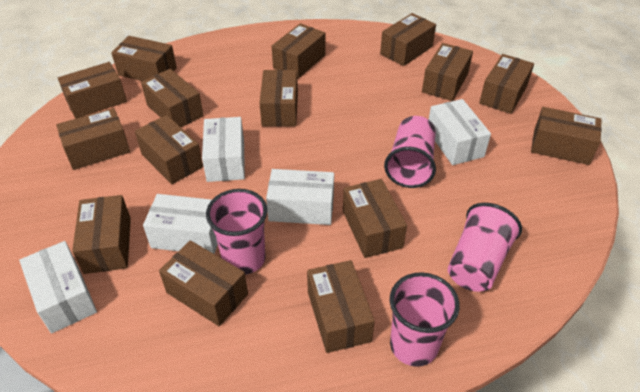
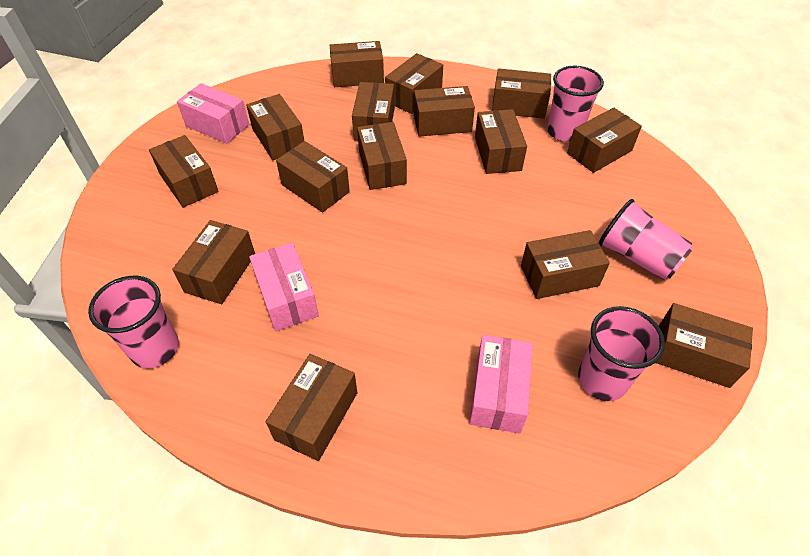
pink box: 0 -> 3
white box: 5 -> 0

